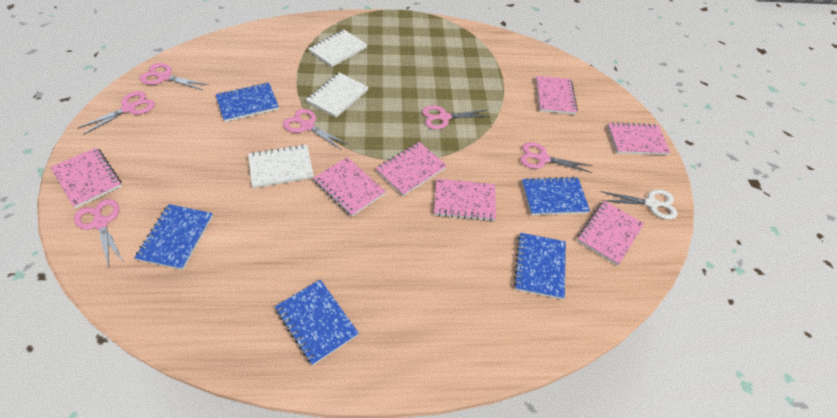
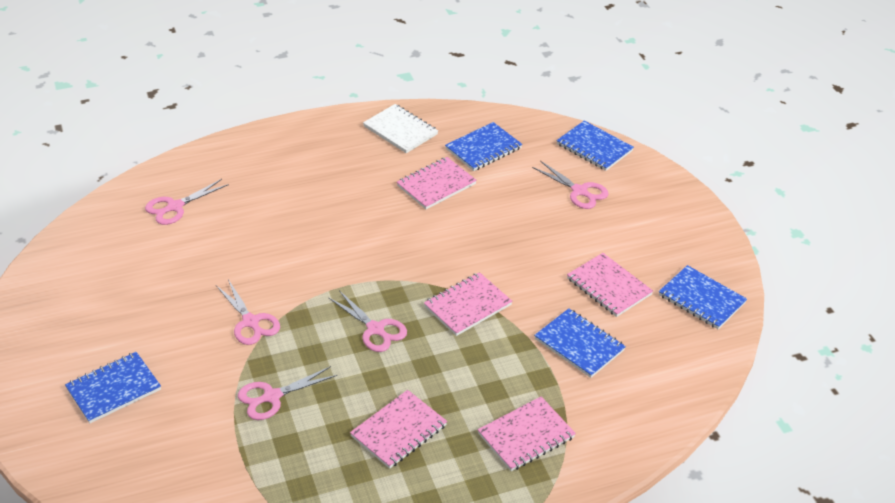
pink notebook: 7 -> 5
pink scissors: 6 -> 5
white notebook: 3 -> 1
white scissors: 1 -> 0

